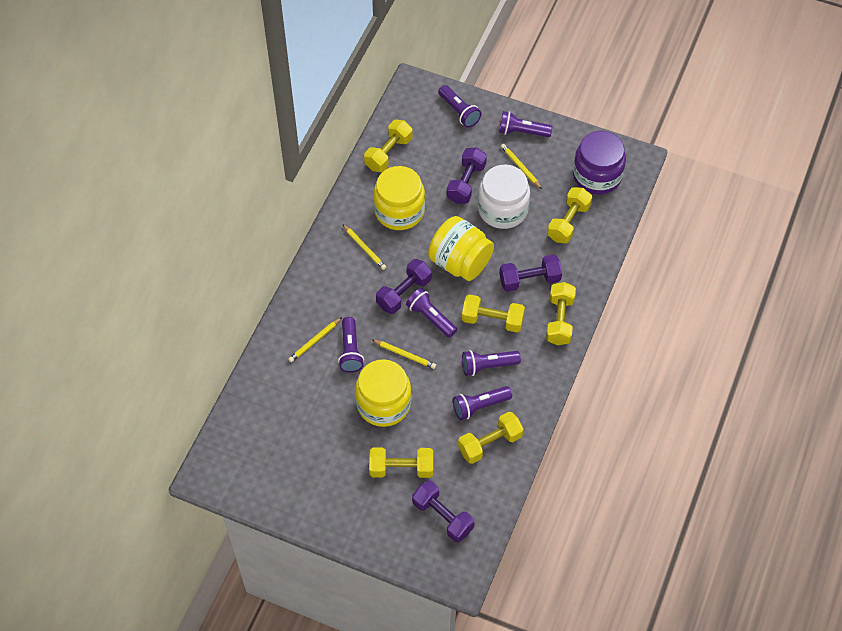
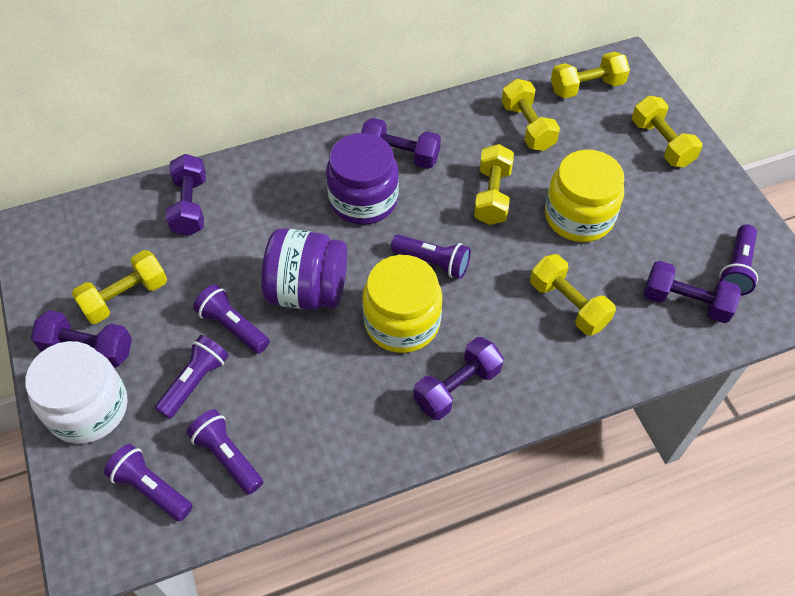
purple dumbbell: 4 -> 5
purple jar: 1 -> 2
yellow jar: 3 -> 2
yellow pencil: 4 -> 0

